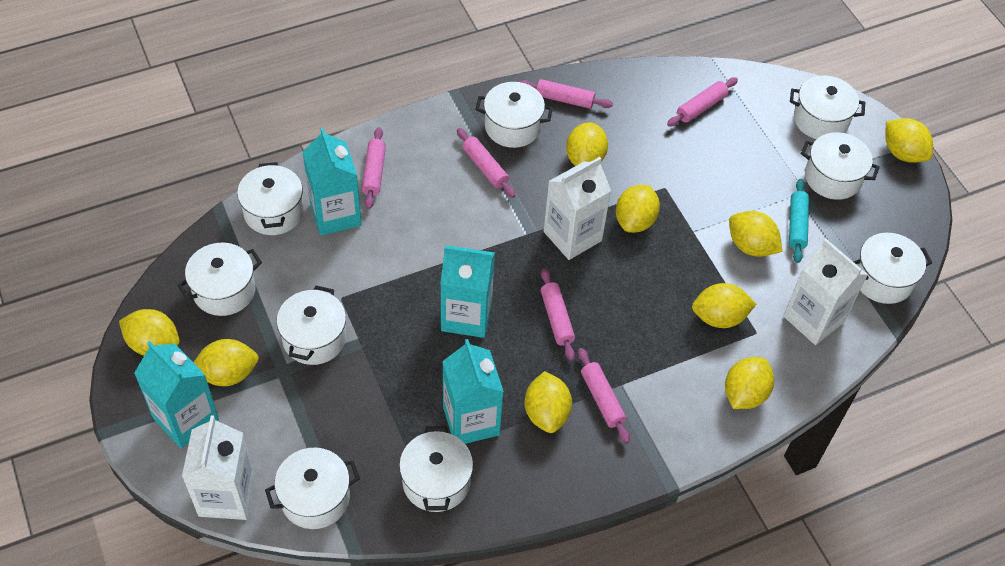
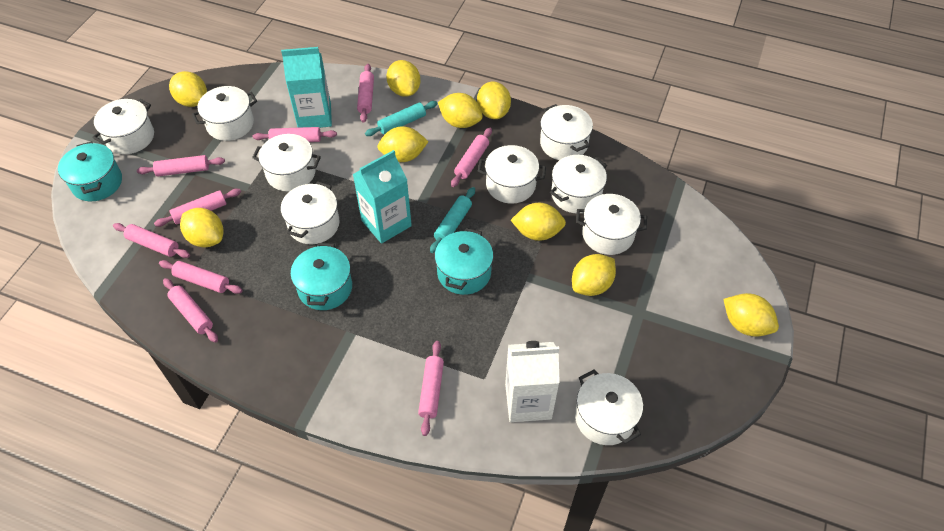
pink rolling pin: 6 -> 9
turquoise carton: 4 -> 2
turquoise pot: 0 -> 3
turquoise rolling pin: 1 -> 2
white carton: 3 -> 1

